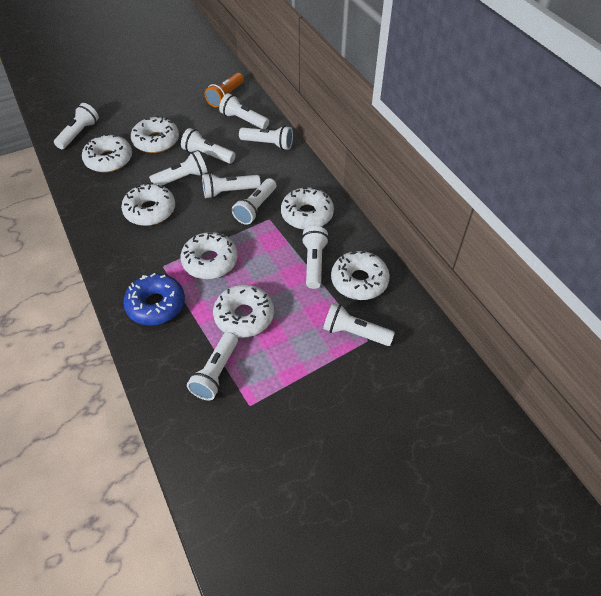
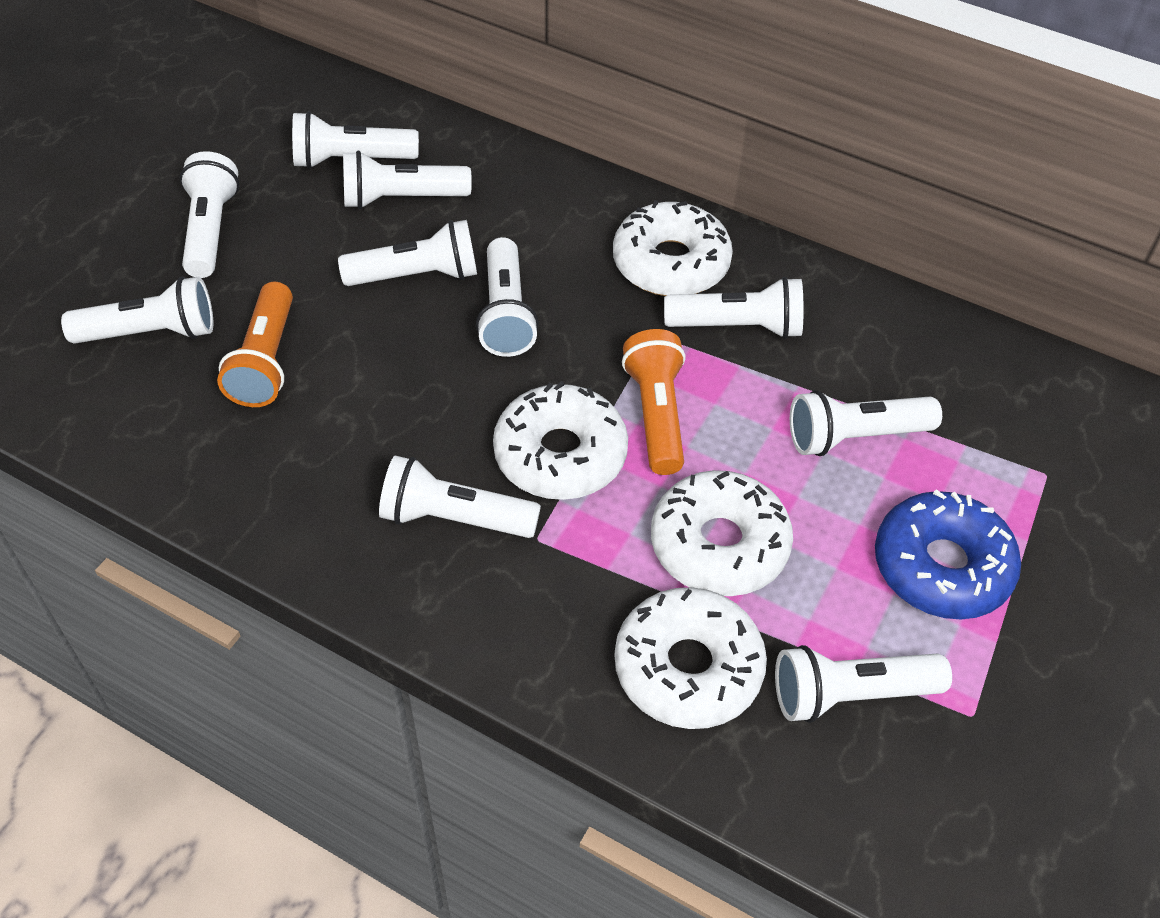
orange flashlight: 1 -> 2
white donut: 7 -> 4

